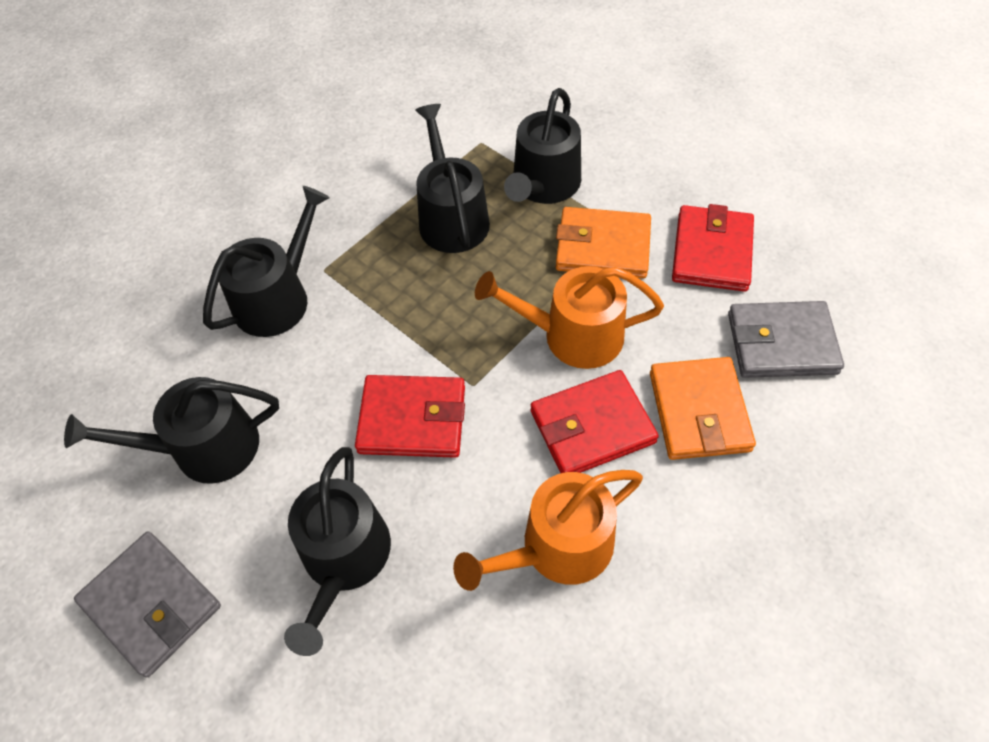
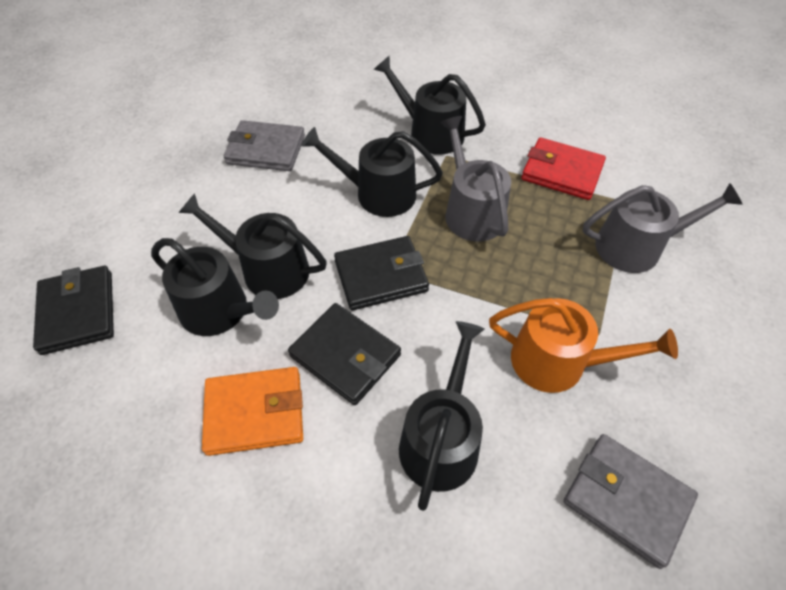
black wallet: 0 -> 3
grey watering can: 0 -> 2
orange wallet: 2 -> 1
orange watering can: 2 -> 1
red wallet: 3 -> 1

